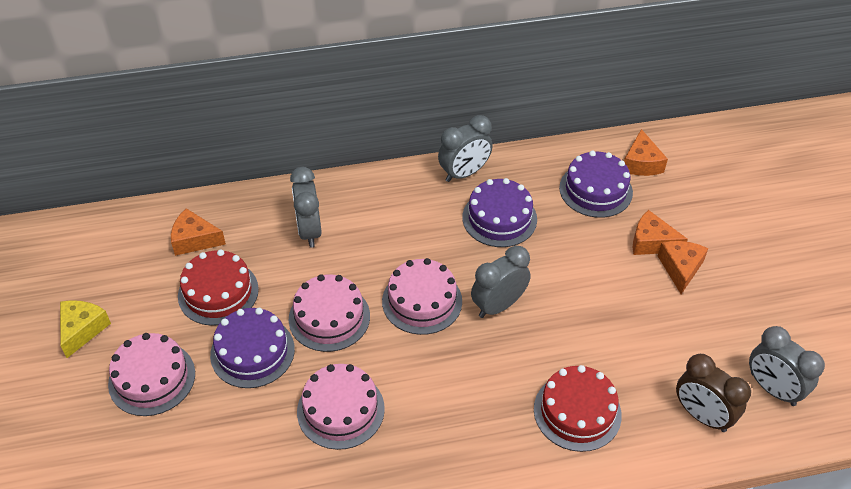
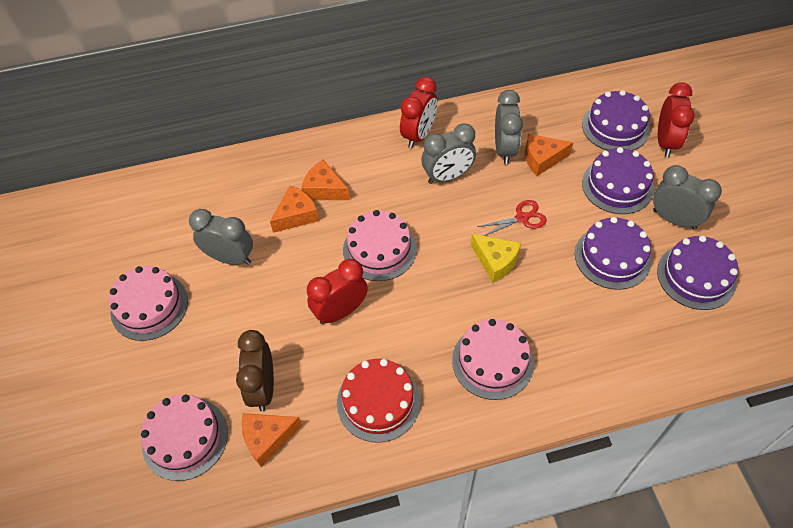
purple cake: 3 -> 4
red cake: 2 -> 1
red clock: 0 -> 3
red scissors: 0 -> 1

